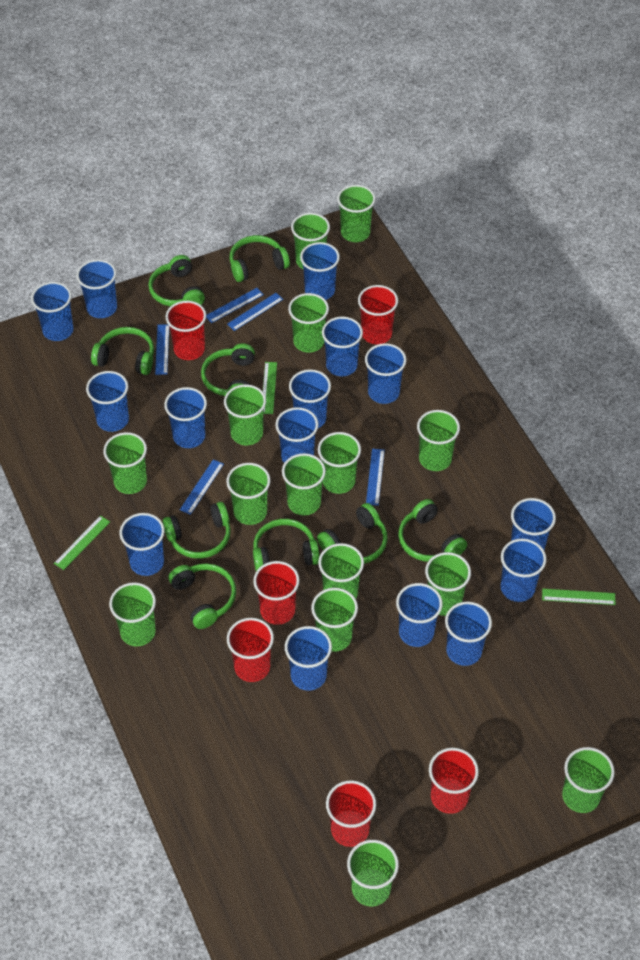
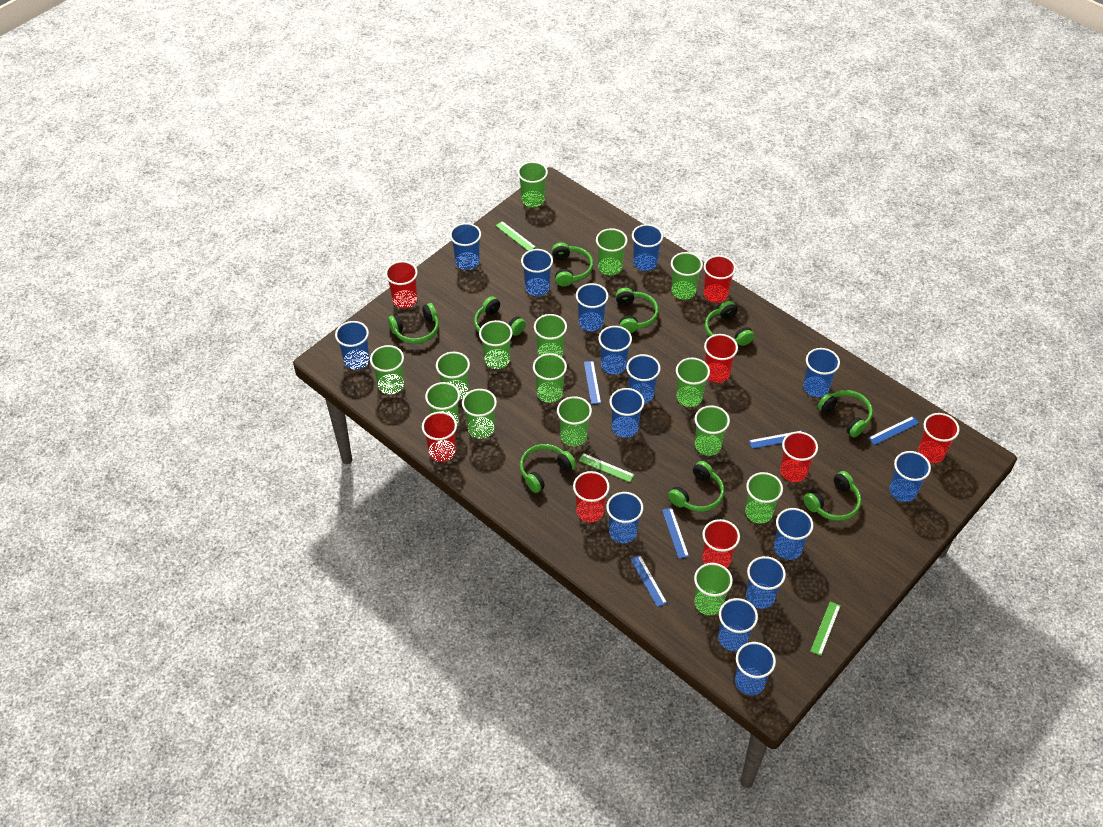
red cup: 6 -> 8

